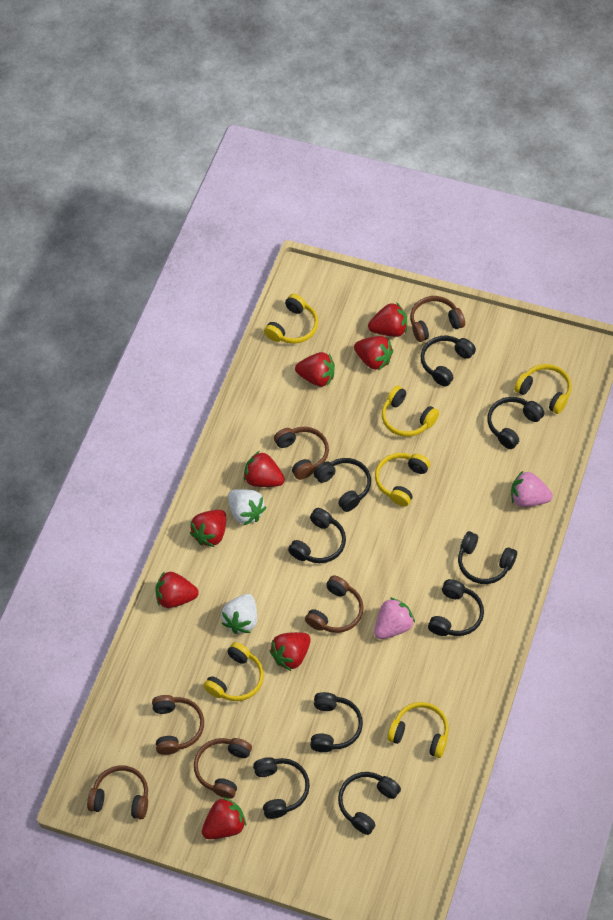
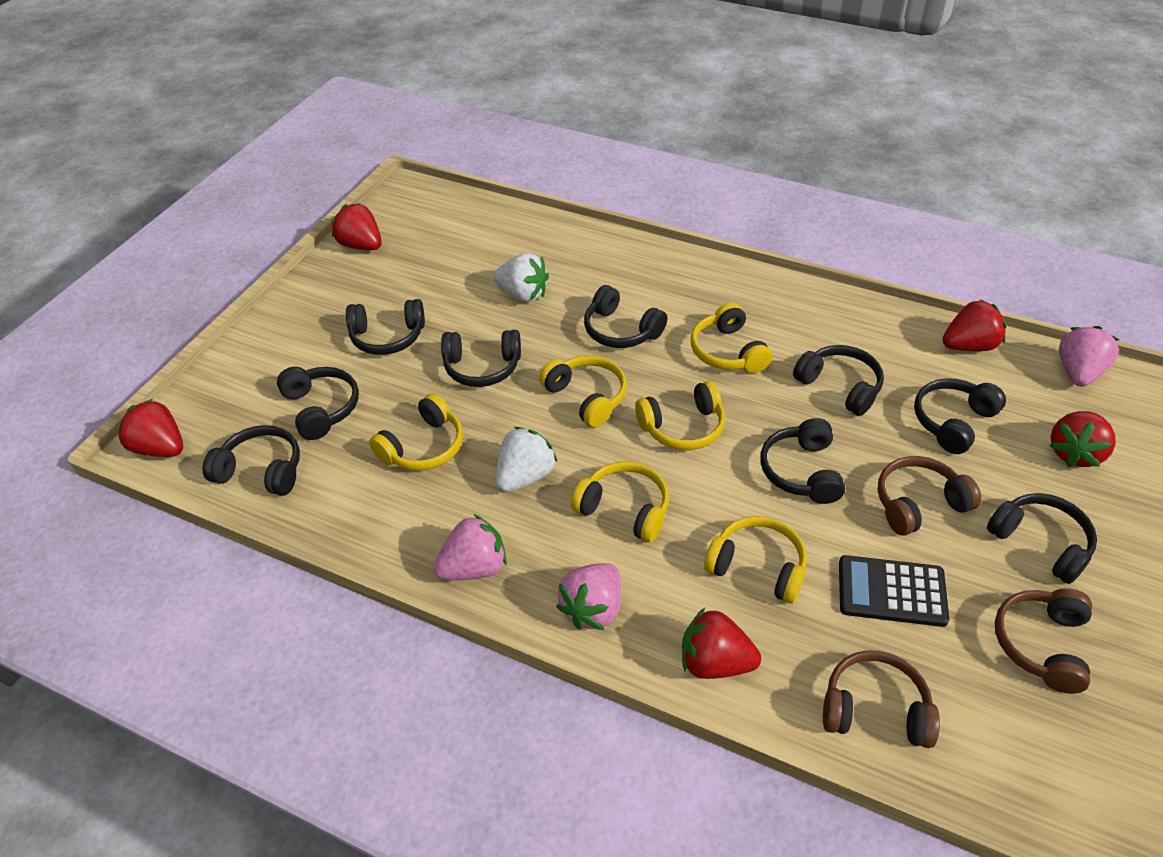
black calculator: 0 -> 1
brown headphones: 6 -> 3
pink strawberry: 2 -> 3
red strawberry: 8 -> 5

